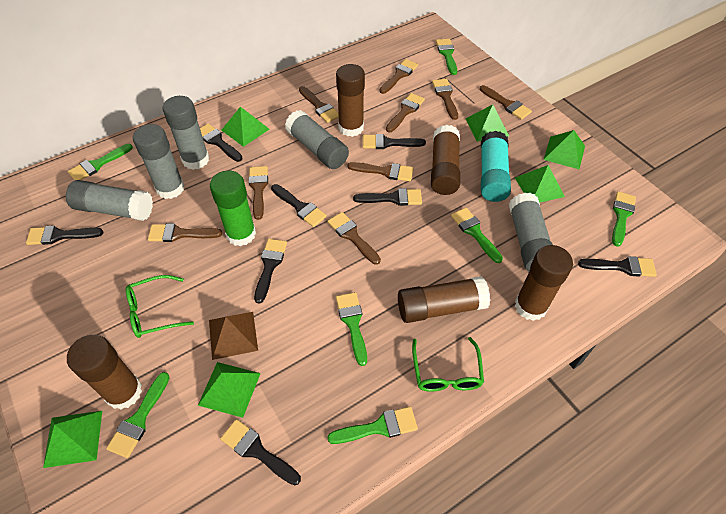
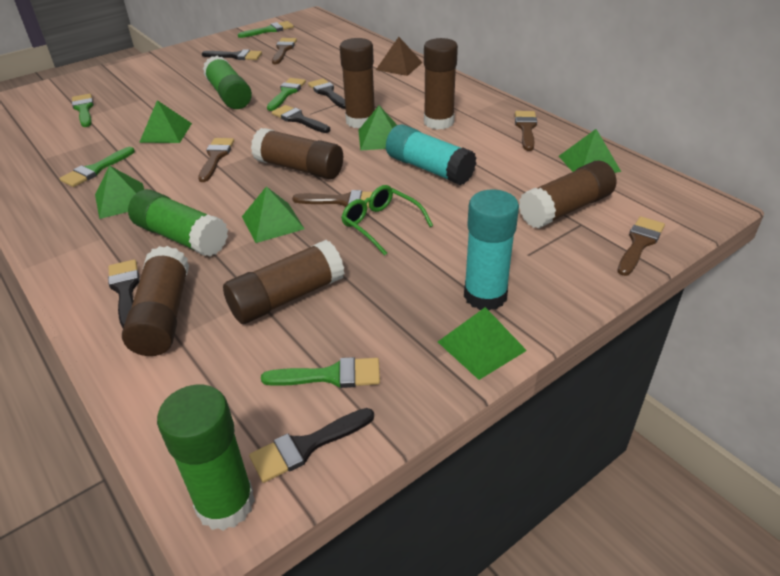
black brush: 8 -> 5
brown brush: 9 -> 5
brown glue stick: 5 -> 6
green brush: 7 -> 5
green glasses: 2 -> 1
green glue stick: 1 -> 3
grey glue stick: 5 -> 0
turquoise glue stick: 1 -> 2

